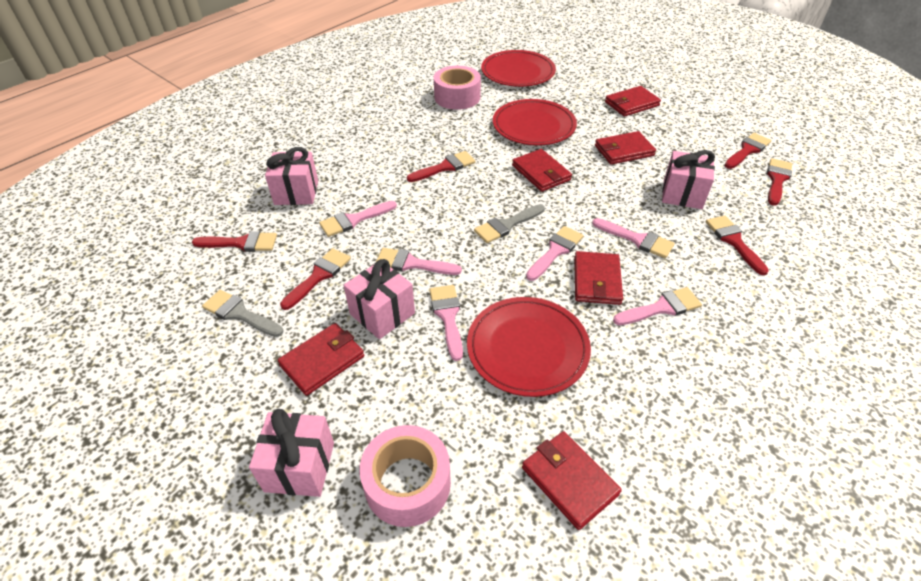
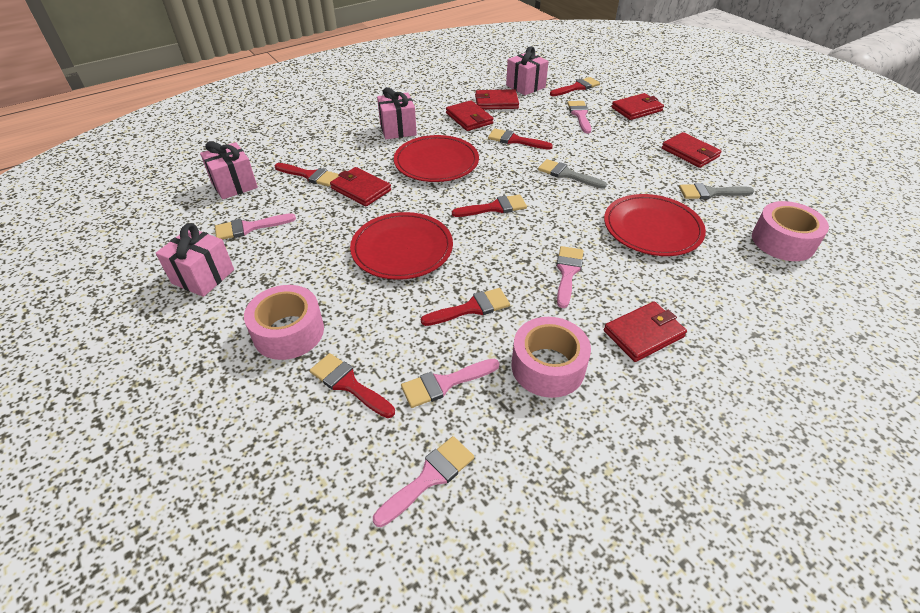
pink brush: 6 -> 5
pink tape: 2 -> 3

